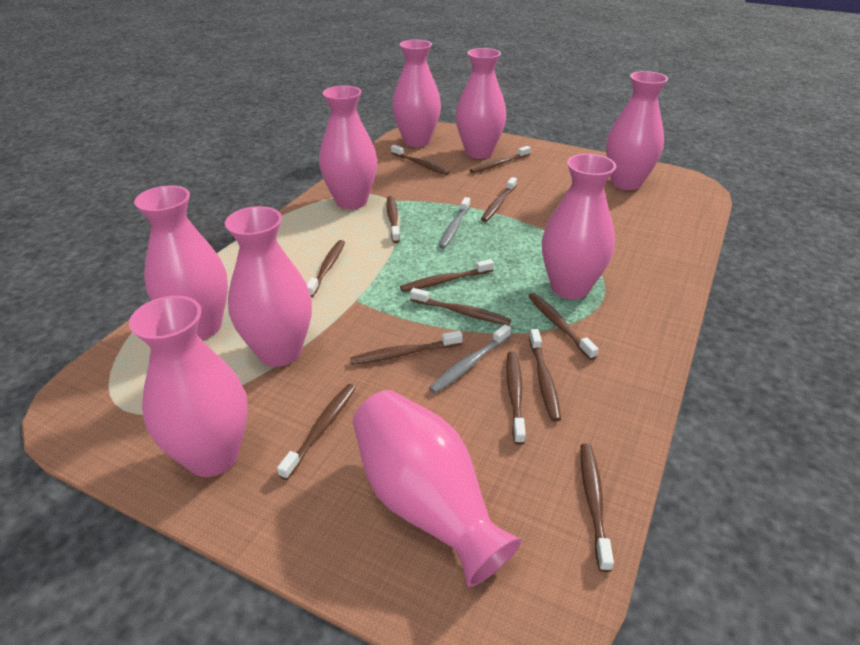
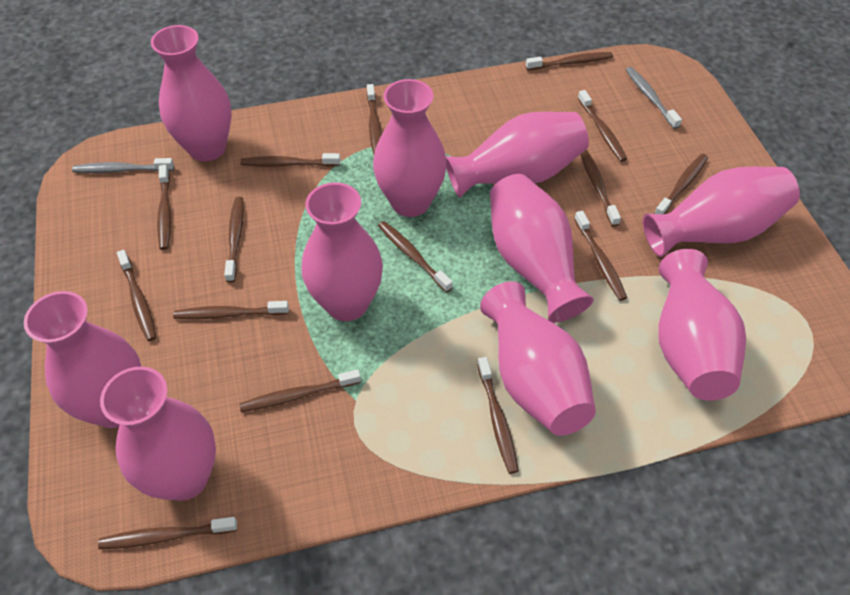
brown toothbrush: 13 -> 15
pink vase: 9 -> 10

